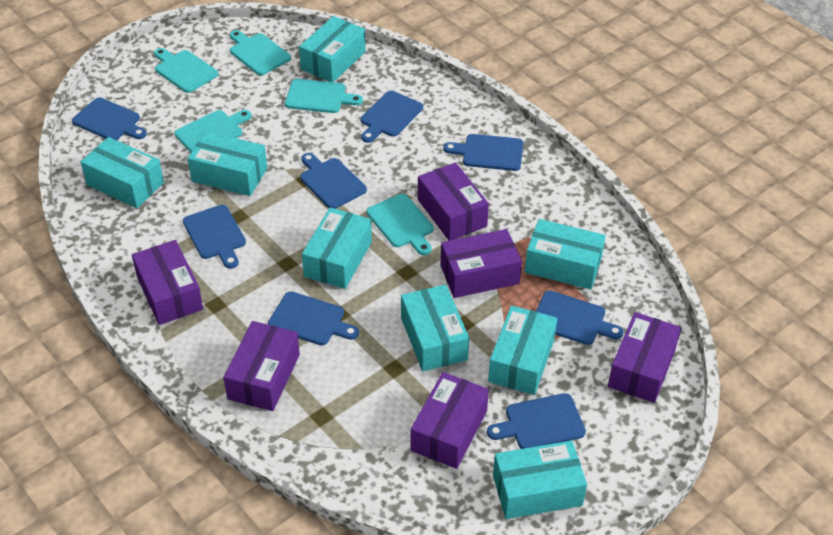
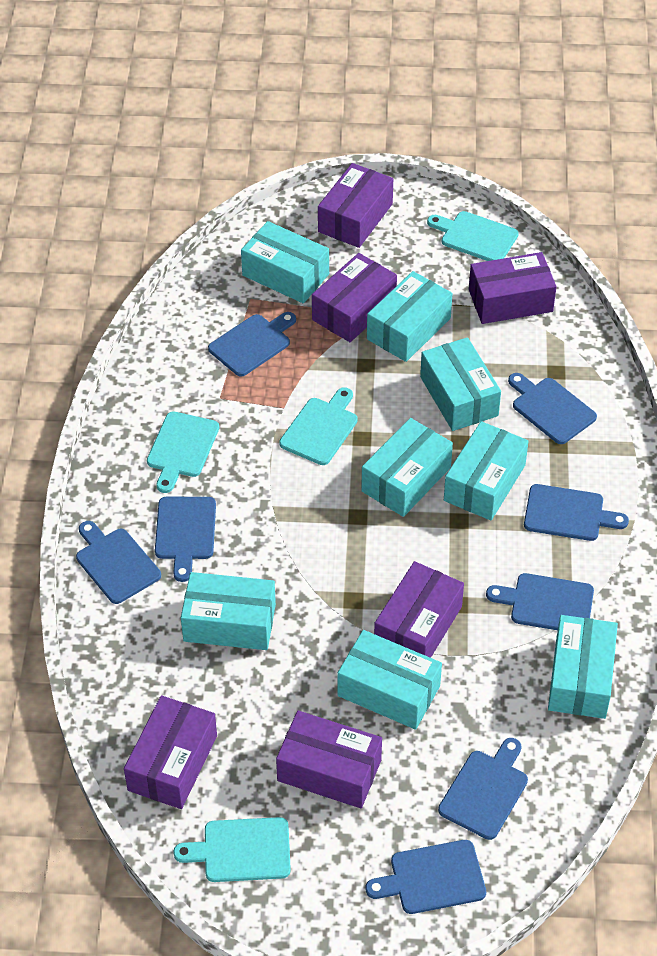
turquoise cutting board: 5 -> 4

